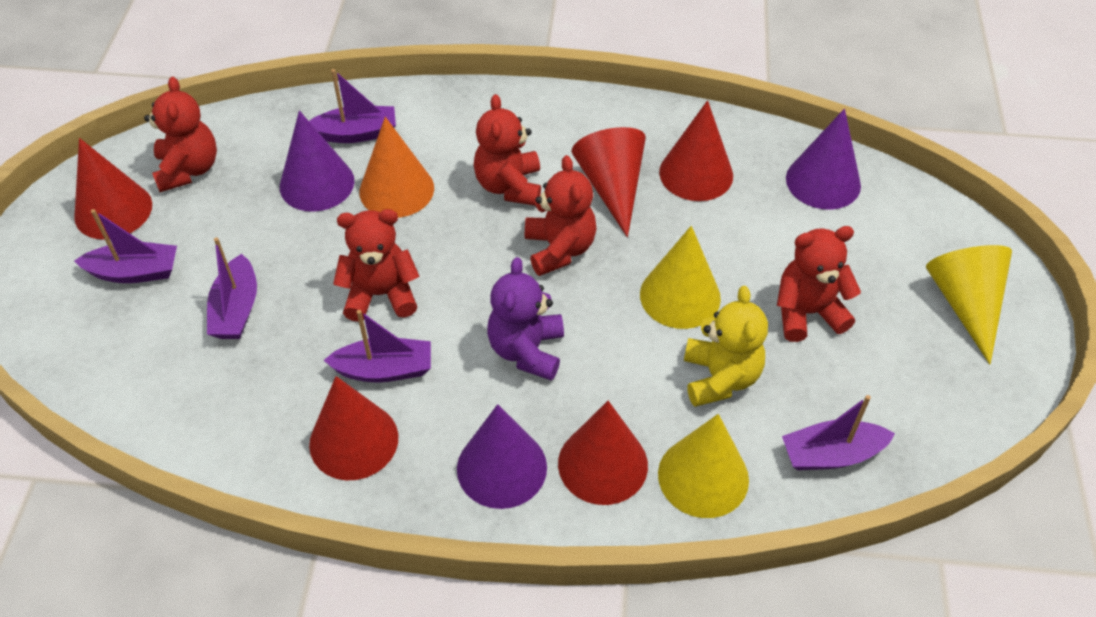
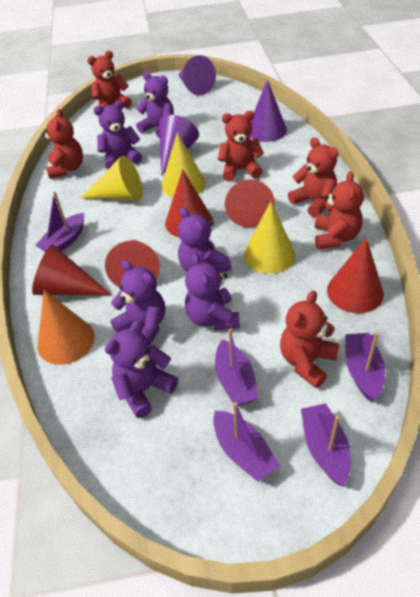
purple teddy bear: 1 -> 6
red teddy bear: 5 -> 6
yellow teddy bear: 1 -> 0

